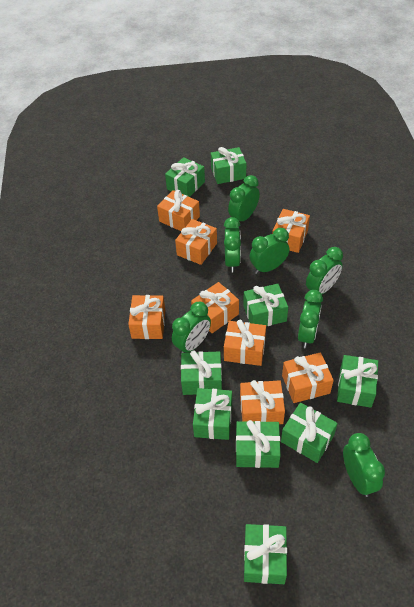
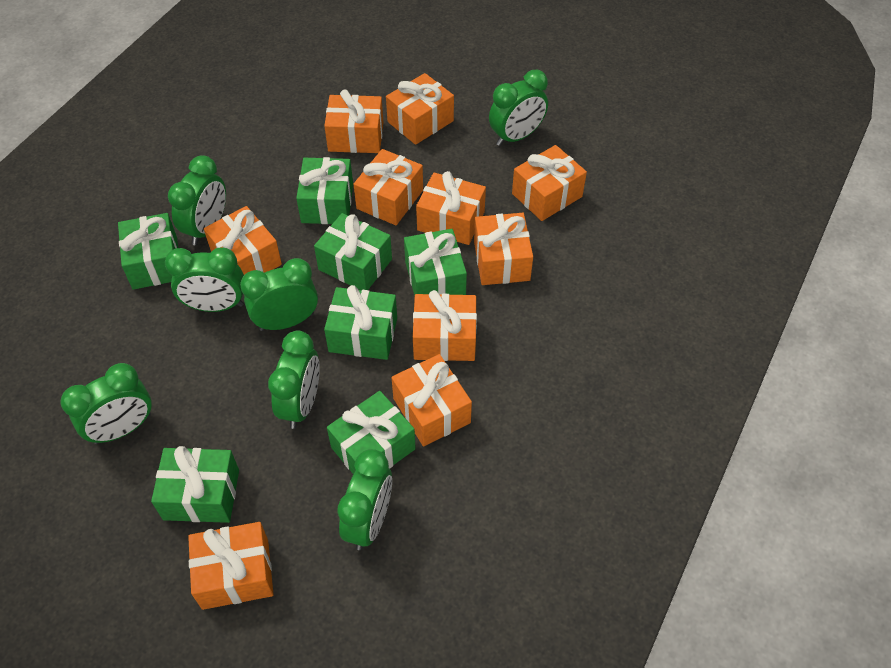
green gift: 9 -> 7
orange gift: 8 -> 10

